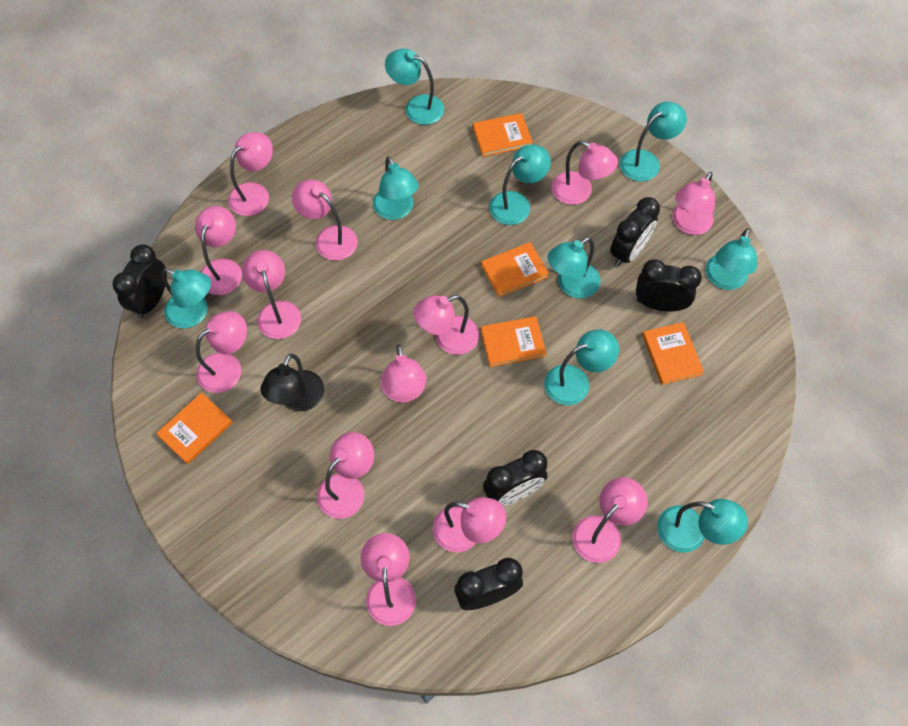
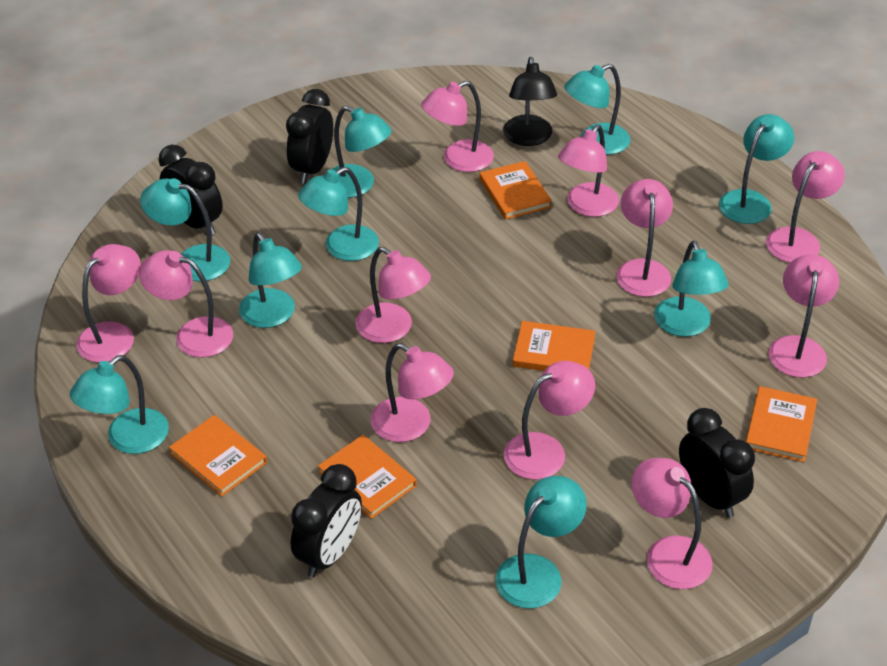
black clock: 5 -> 4
pink lamp: 13 -> 11

